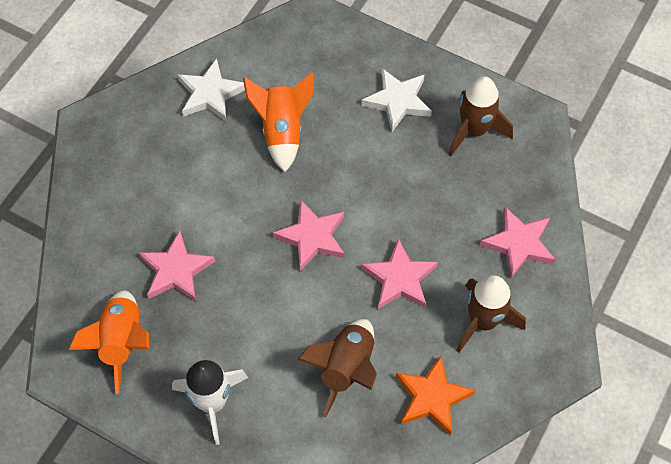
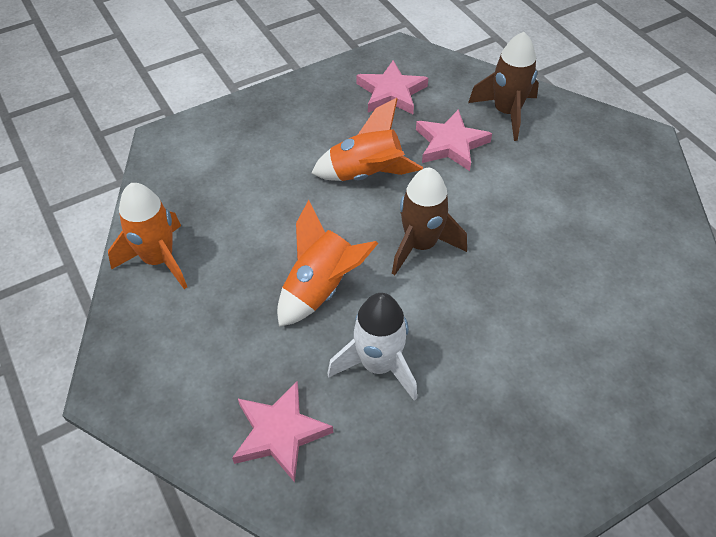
brown rocket: 3 -> 2
orange rocket: 2 -> 3
orange star: 1 -> 0
pink star: 4 -> 3
white star: 2 -> 0

